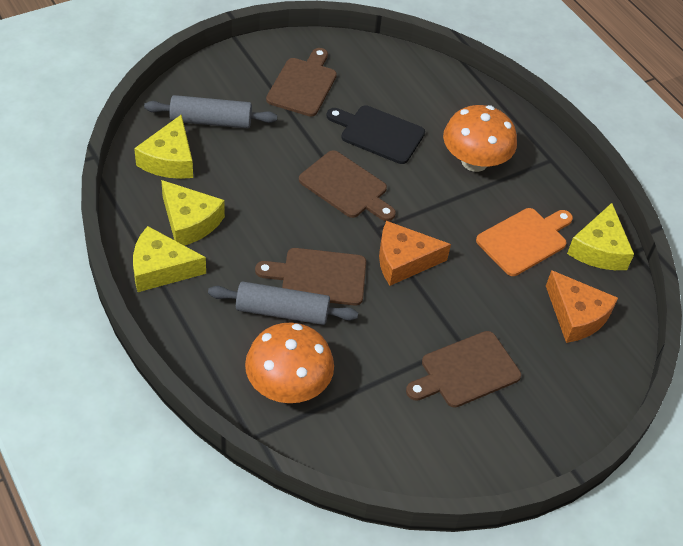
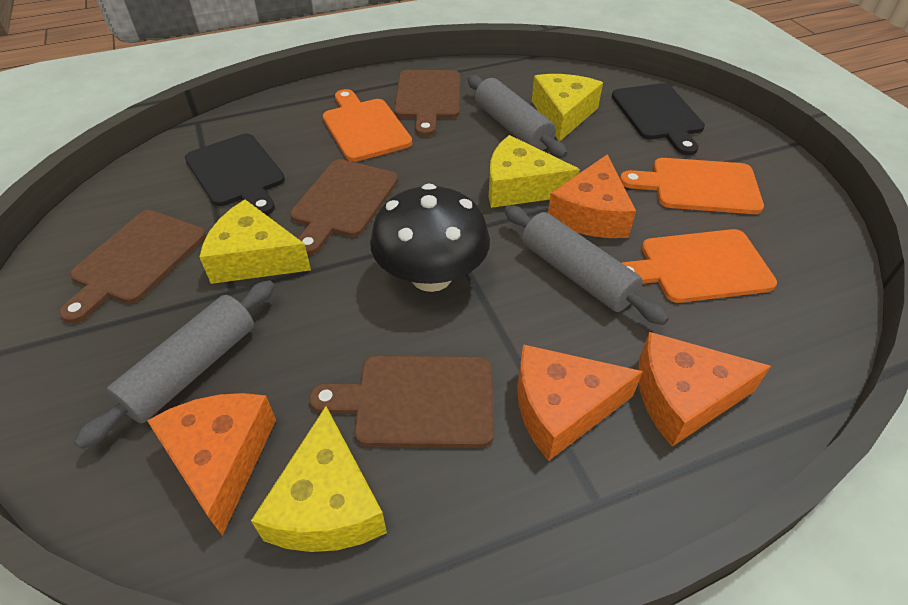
black cutting board: 1 -> 2
black mushroom: 0 -> 1
grey rolling pin: 2 -> 3
orange cheese: 2 -> 4
orange cutting board: 1 -> 3
orange mushroom: 2 -> 0

